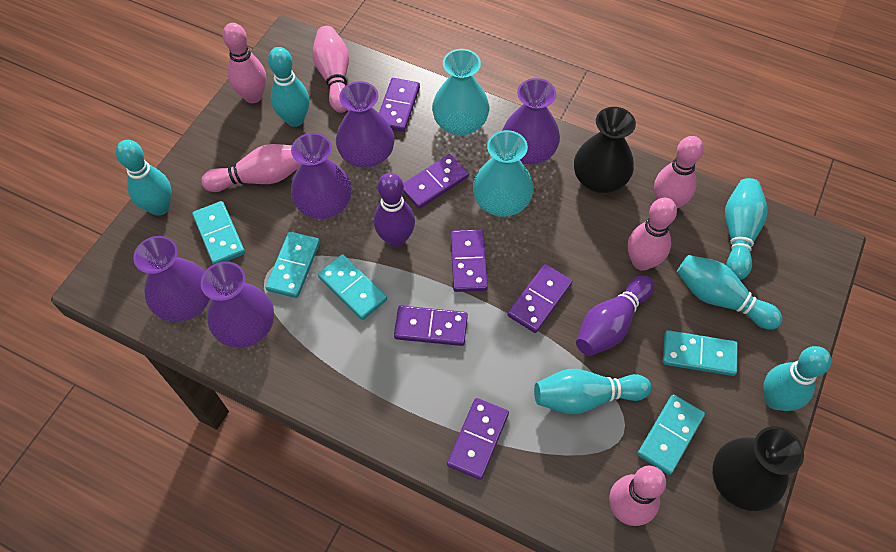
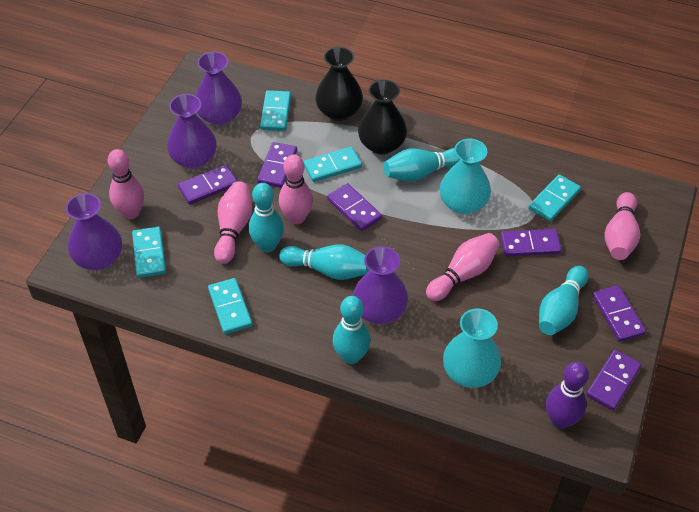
pink bowling pin: 6 -> 5
purple bowling pin: 2 -> 1
purple vase: 5 -> 4
turquoise bowling pin: 6 -> 5

